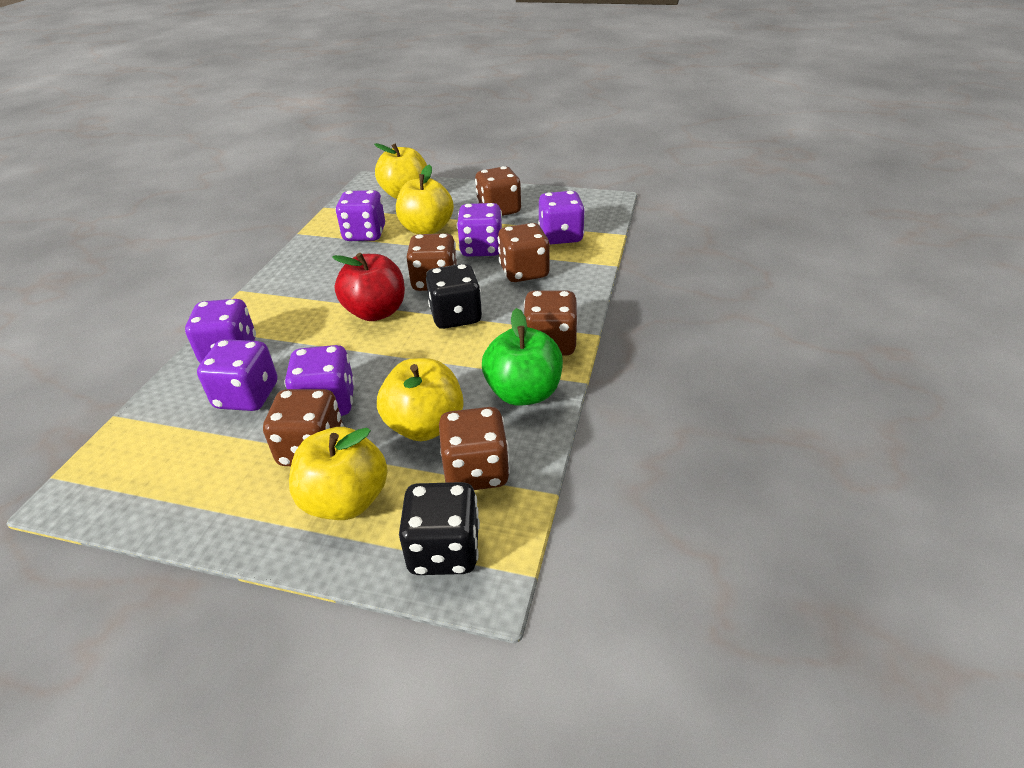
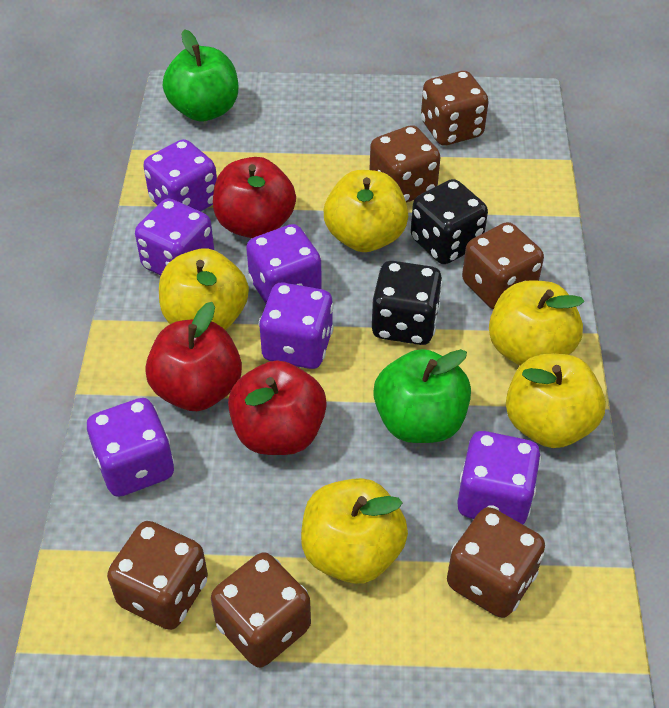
green apple: 1 -> 2
red apple: 1 -> 3
yellow apple: 4 -> 5

